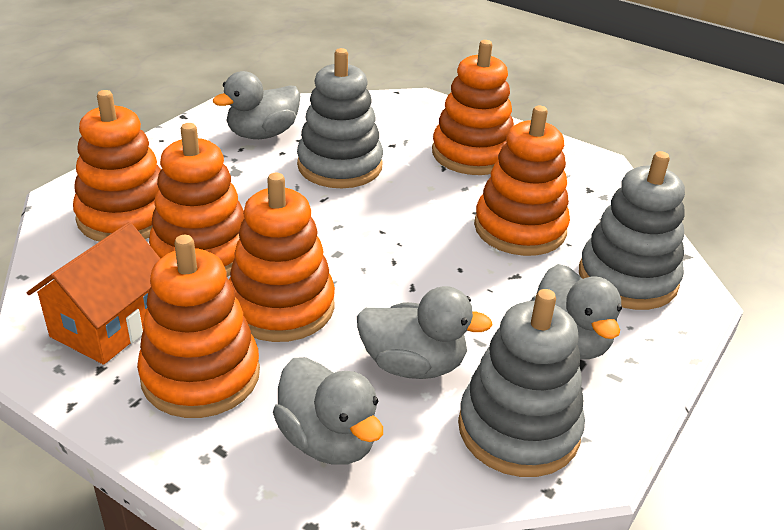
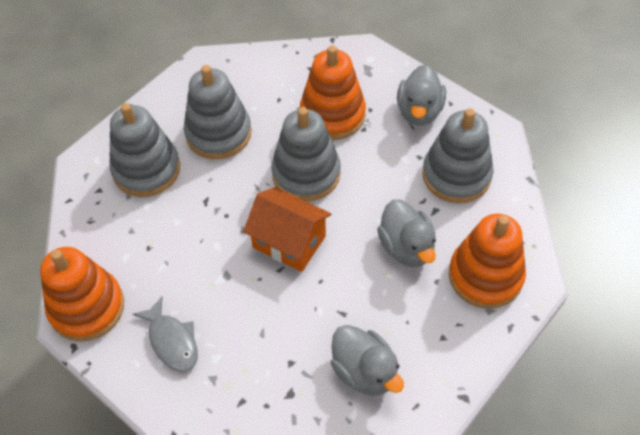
grey duck: 4 -> 3
grey fish: 0 -> 1
grey stacking toy: 3 -> 4
orange stacking toy: 6 -> 3

